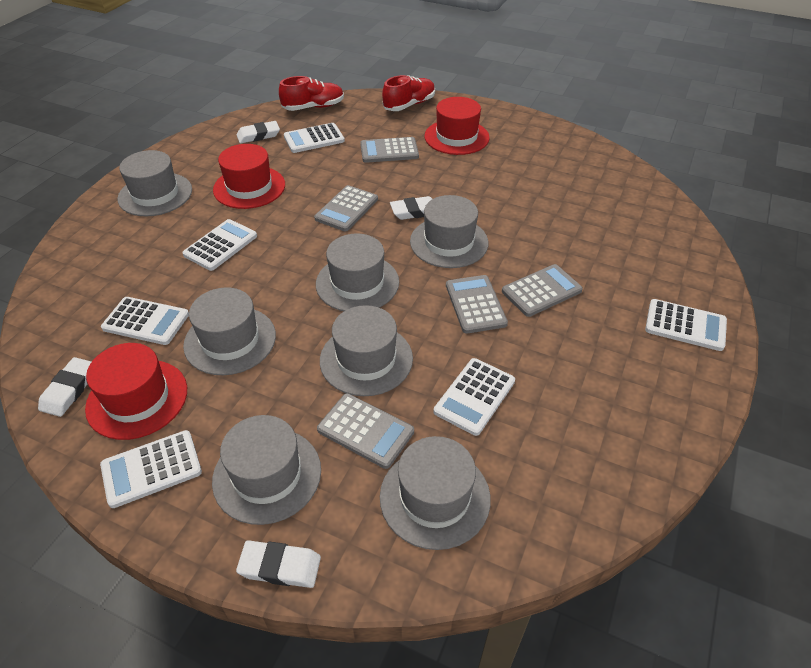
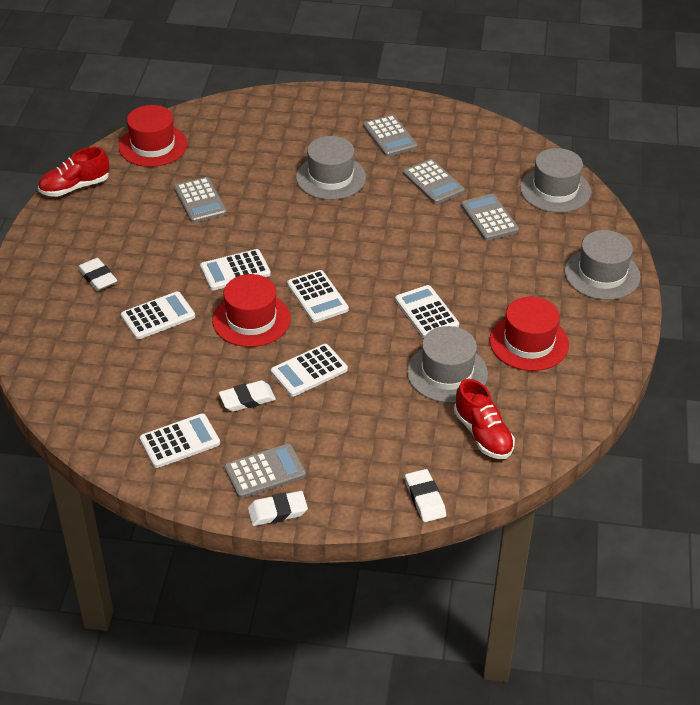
grey hat: 7 -> 4

